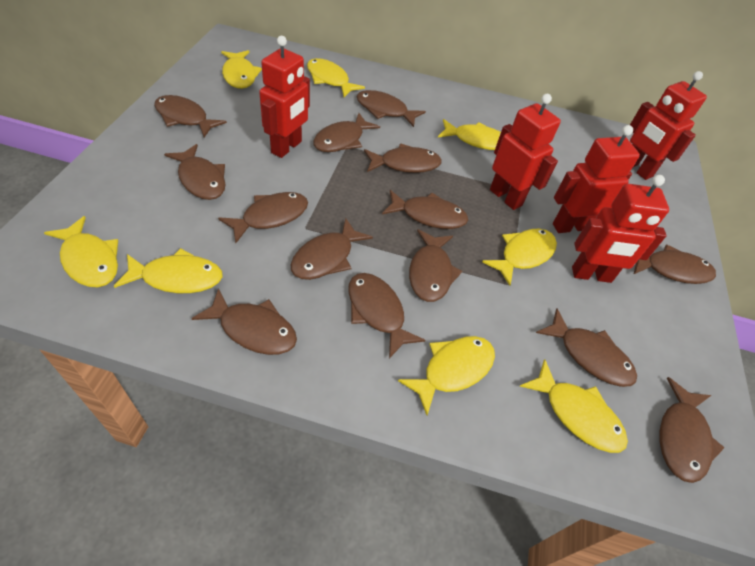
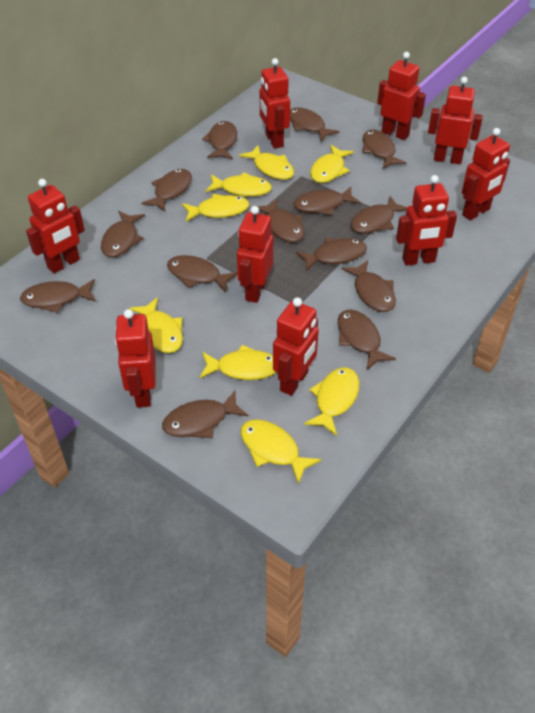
red robot: 5 -> 9

